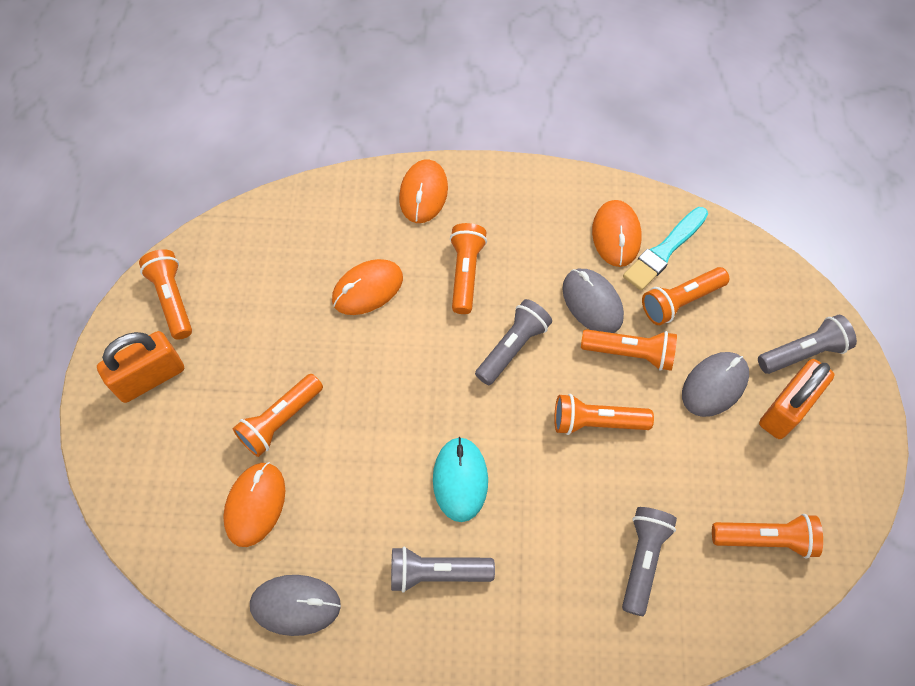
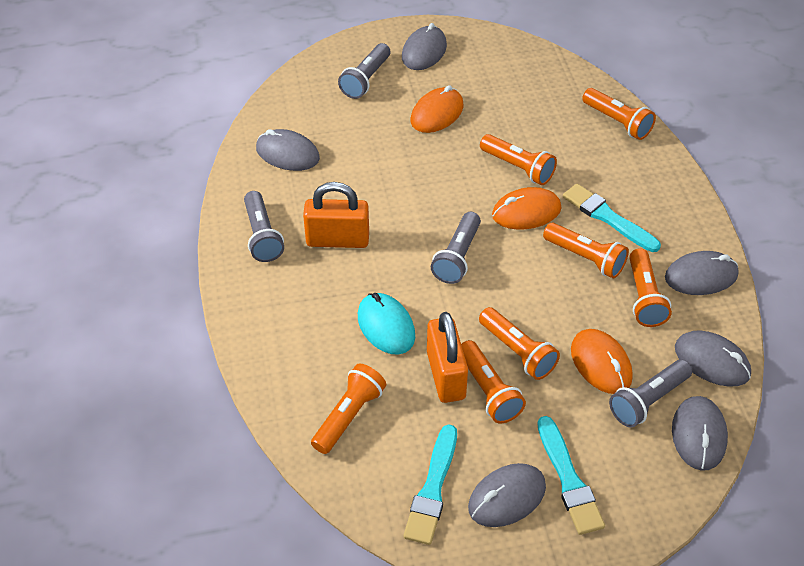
grey mouse: 3 -> 6
orange mouse: 4 -> 3
turquoise brush: 1 -> 3

